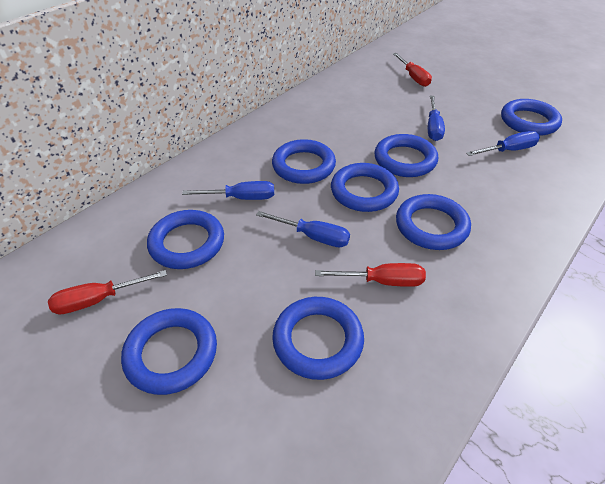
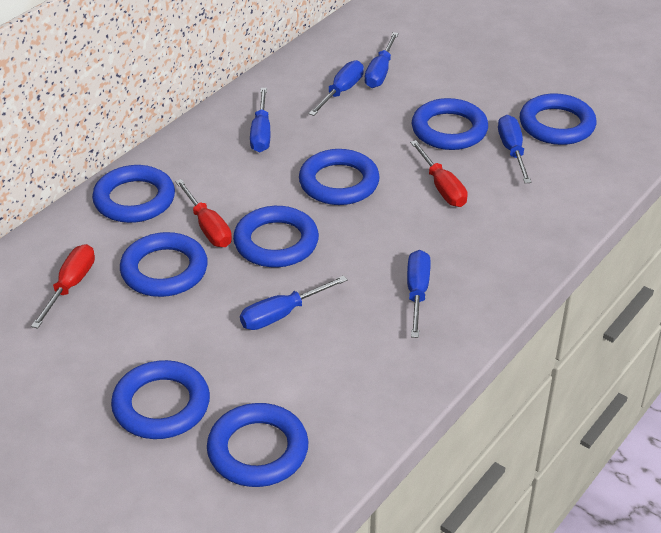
blue screwdriver: 4 -> 6

